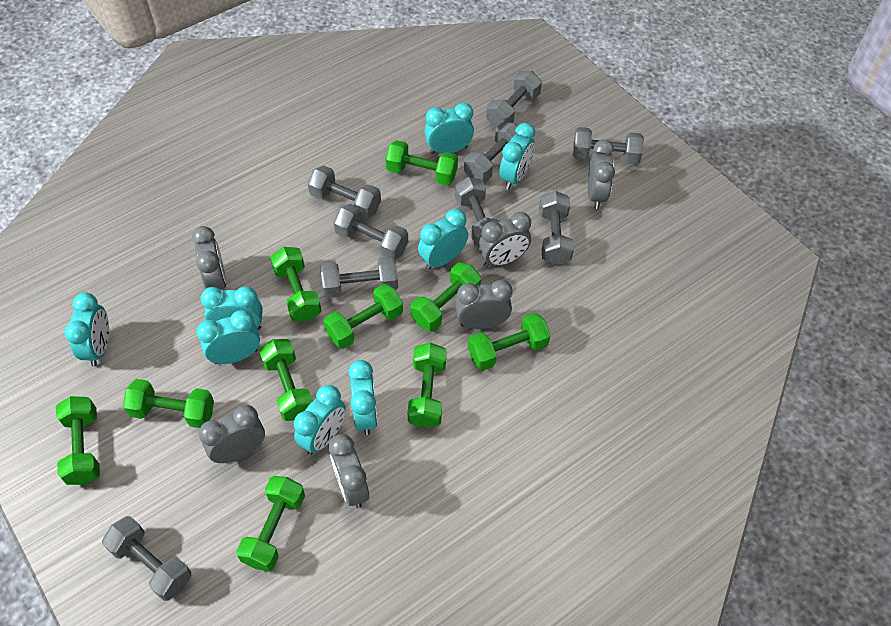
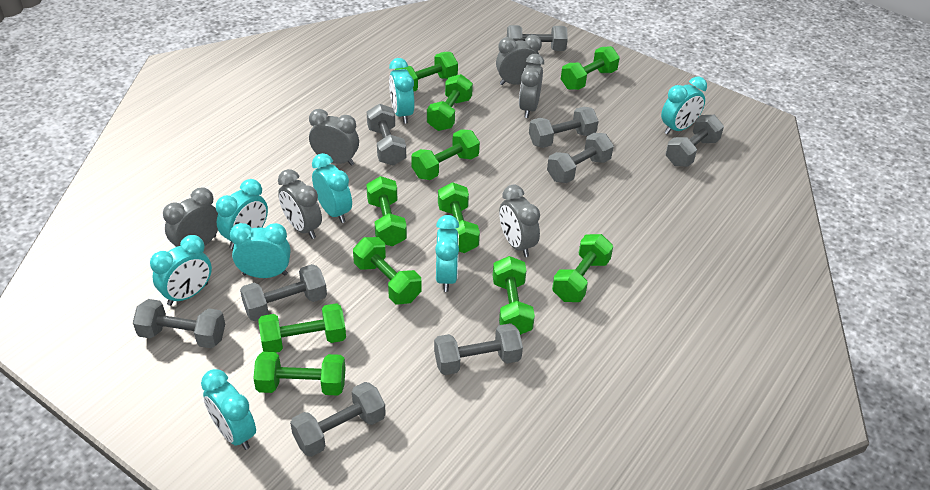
green dumbbell: 10 -> 11

